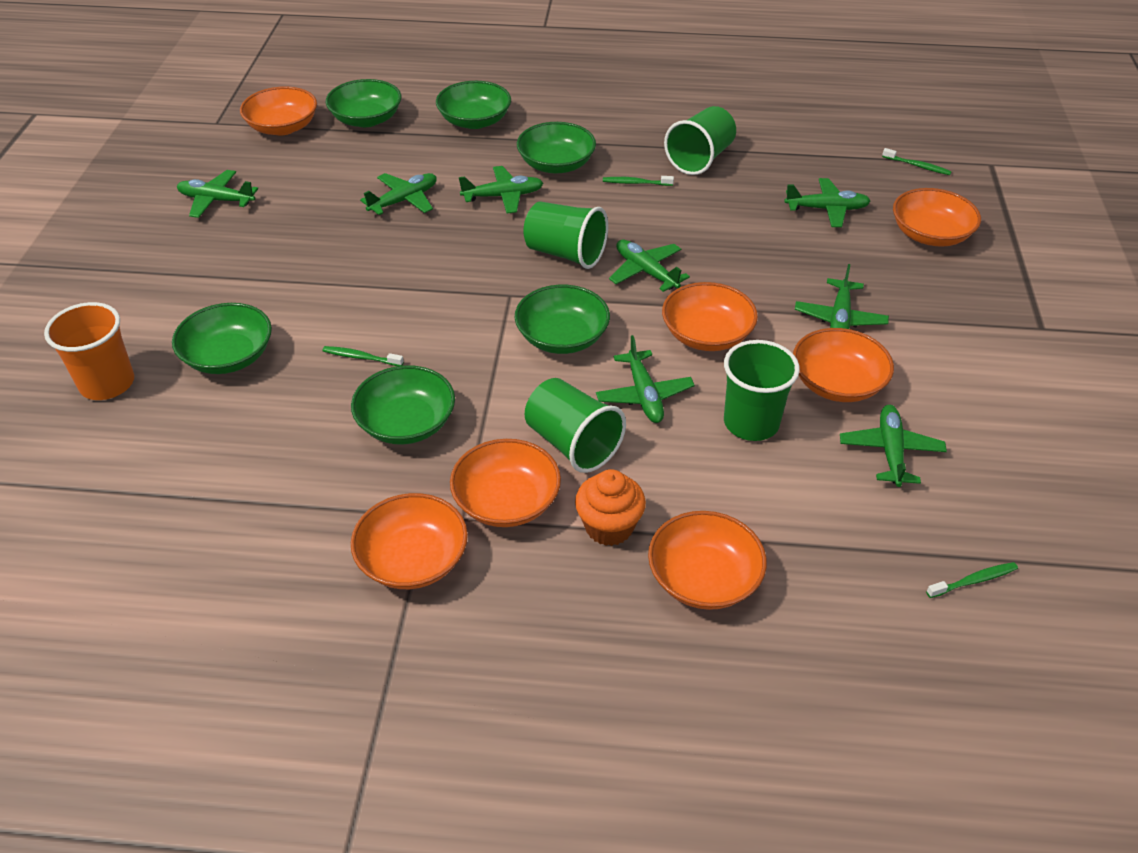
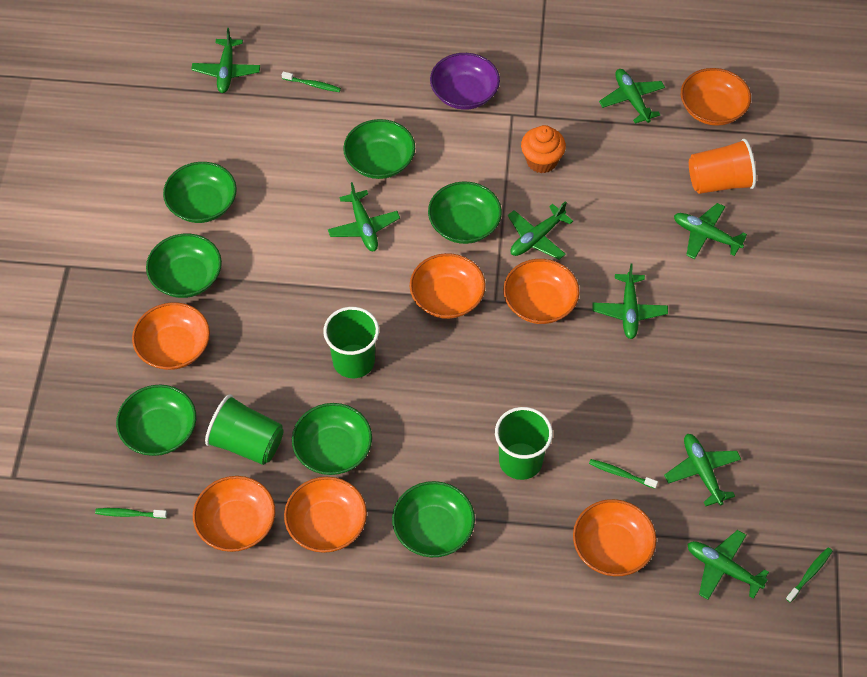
green bowl: 6 -> 7
green cup: 4 -> 3
purple bowl: 0 -> 1

